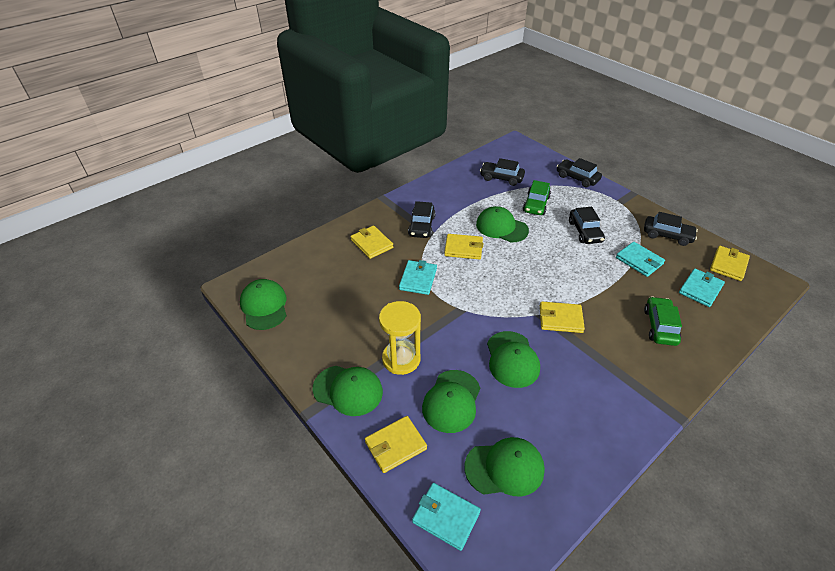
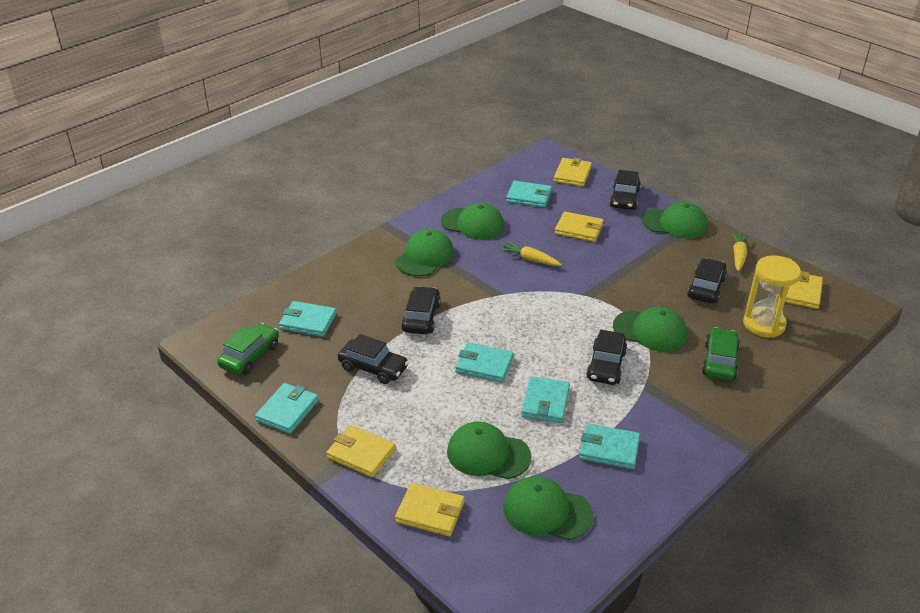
turquoise wallet: 4 -> 6
yellow carrot: 0 -> 2

